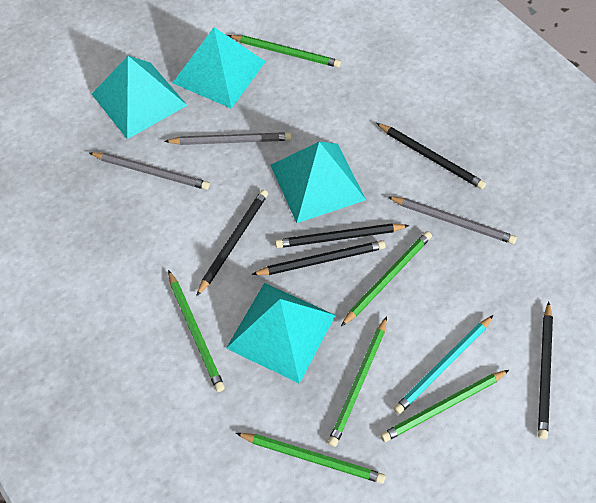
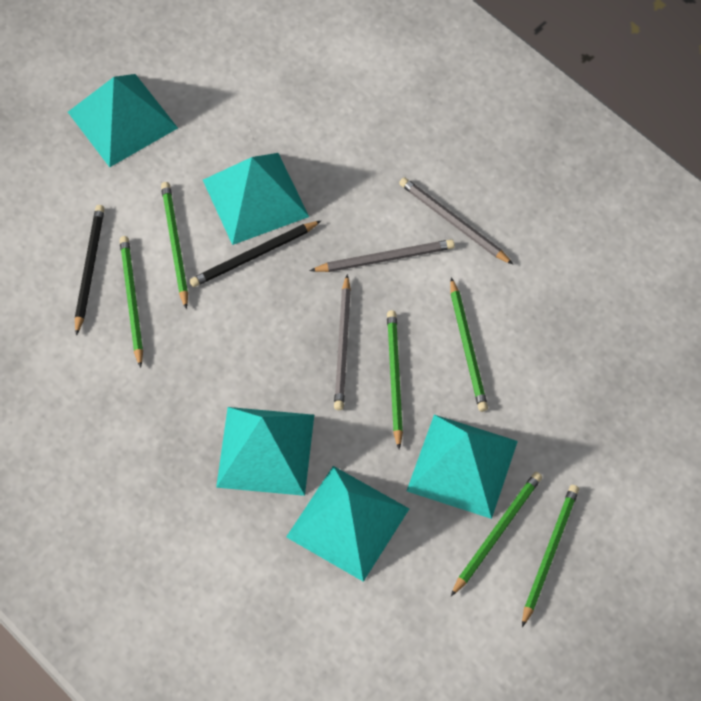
black pencil: 5 -> 2
turquoise pencil: 1 -> 0
turquoise pyramid: 4 -> 5

